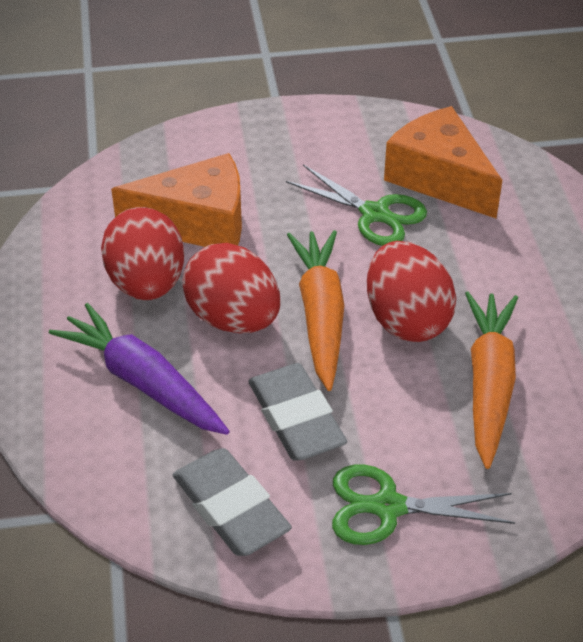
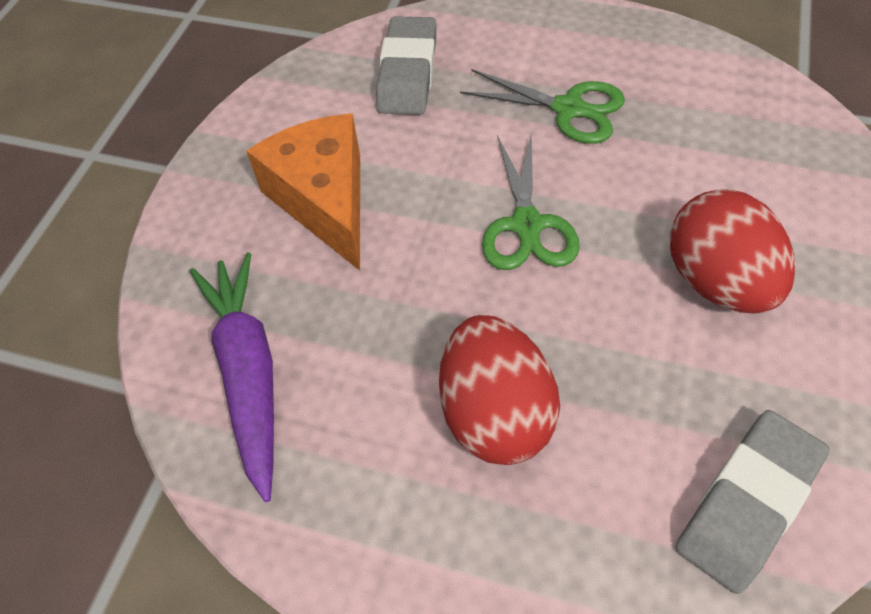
orange carrot: 2 -> 0
orange cheese: 2 -> 1
red egg: 3 -> 2

